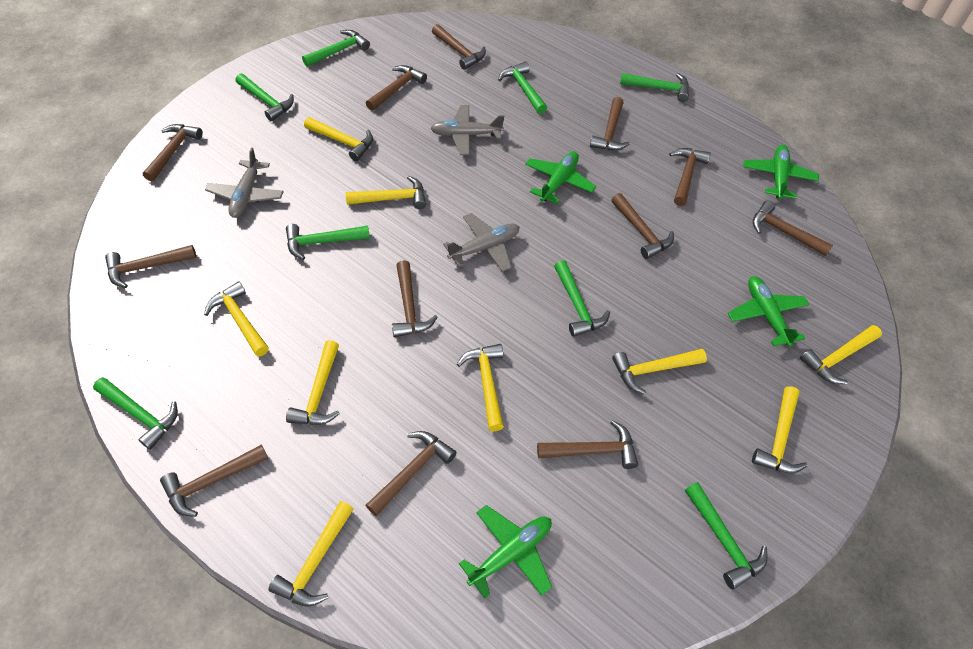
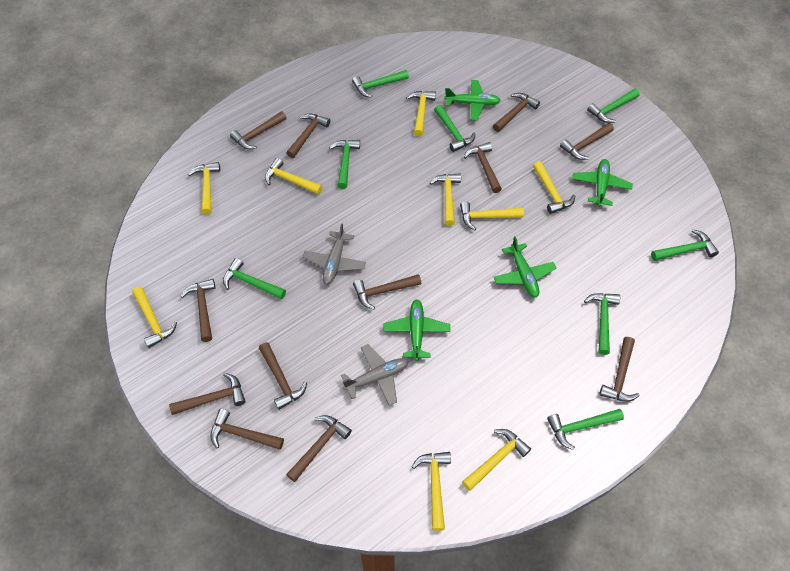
grey plane: 3 -> 2

